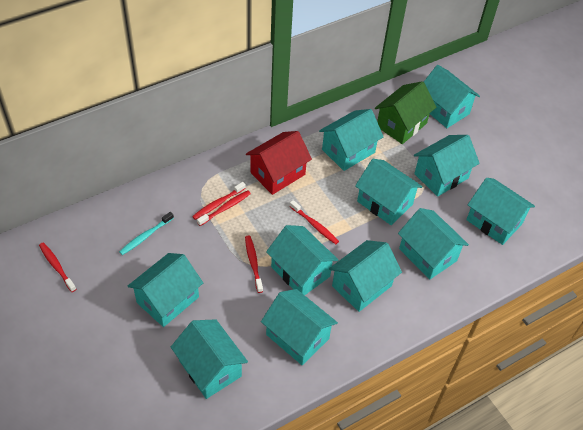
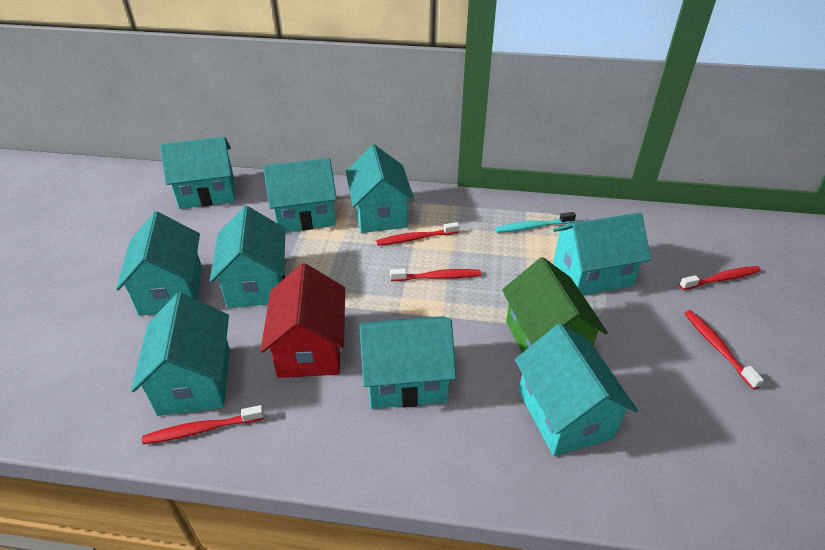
turquoise house: 11 -> 9

